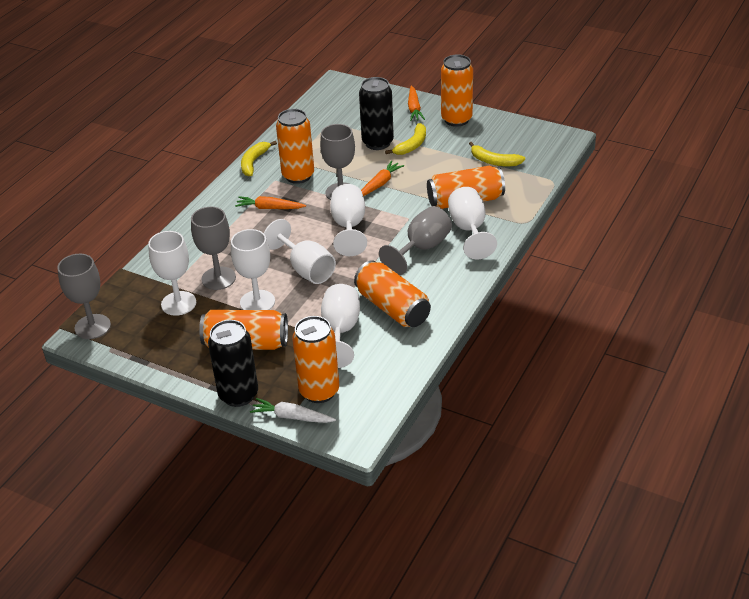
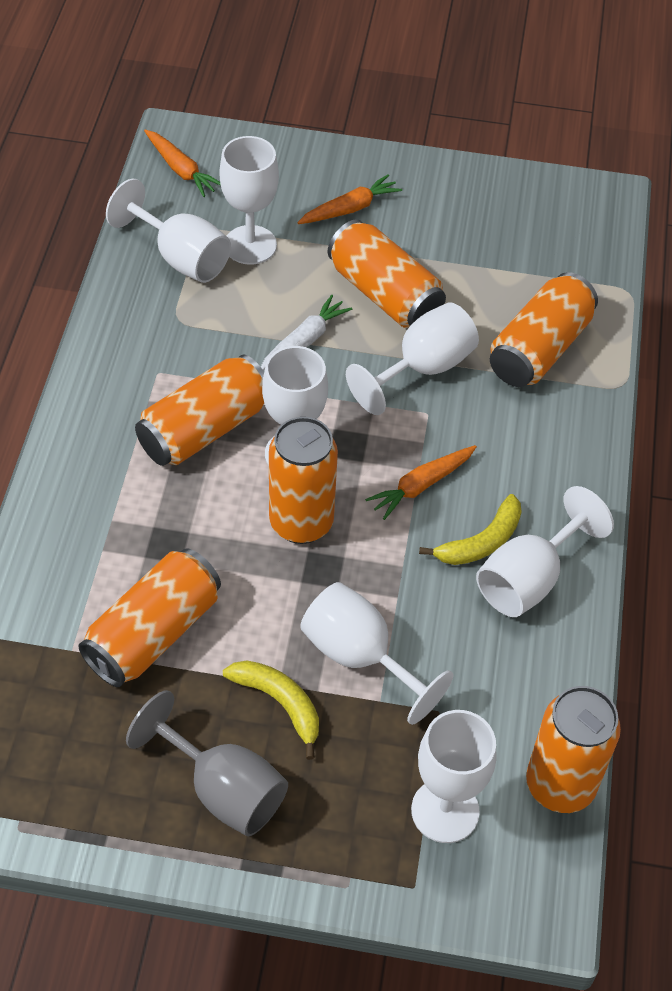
black can: 2 -> 0
grey goblet: 4 -> 1
white goblet: 6 -> 7
yellow banana: 3 -> 2

